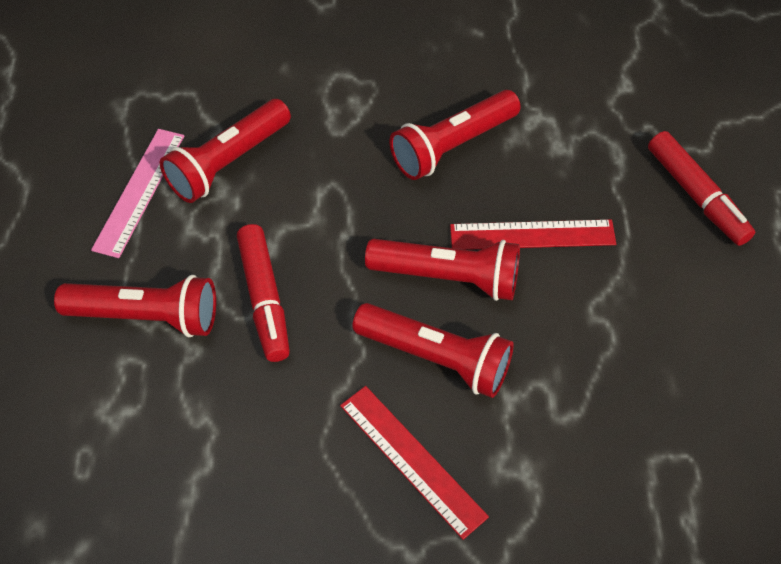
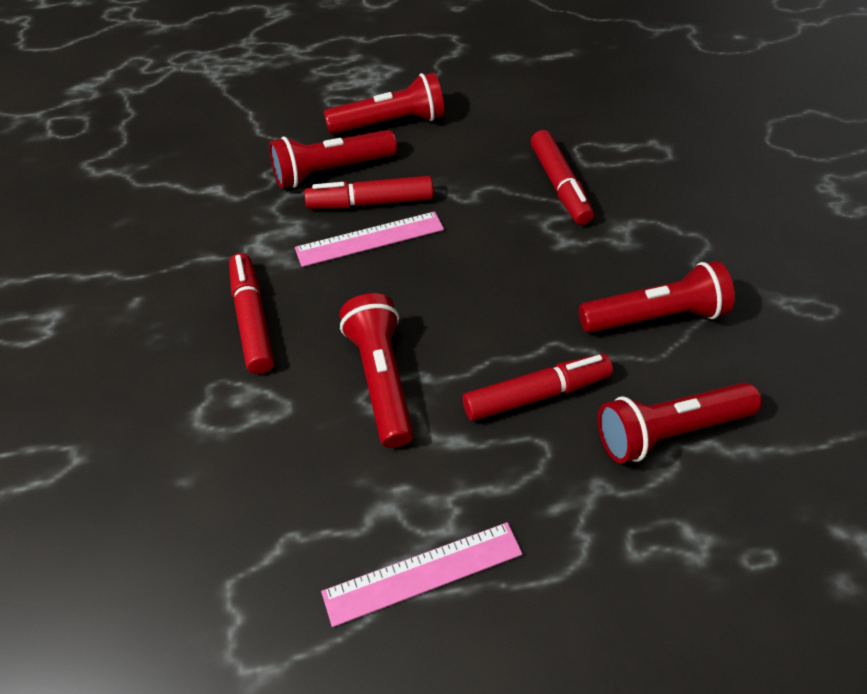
pink ruler: 1 -> 2
red marker: 2 -> 4
red ruler: 2 -> 0

